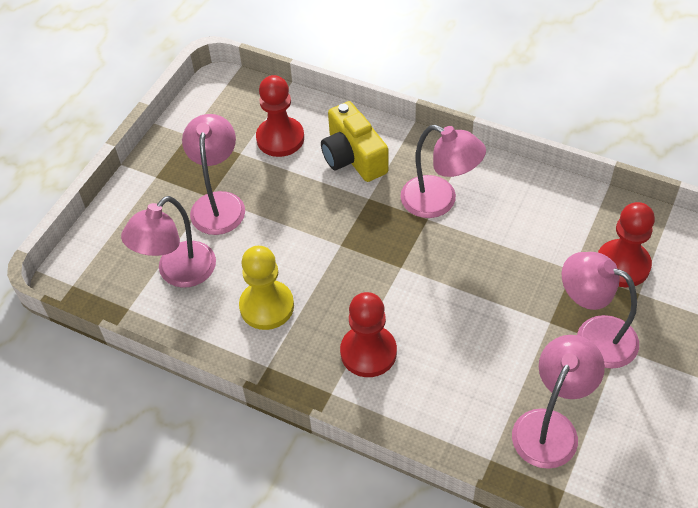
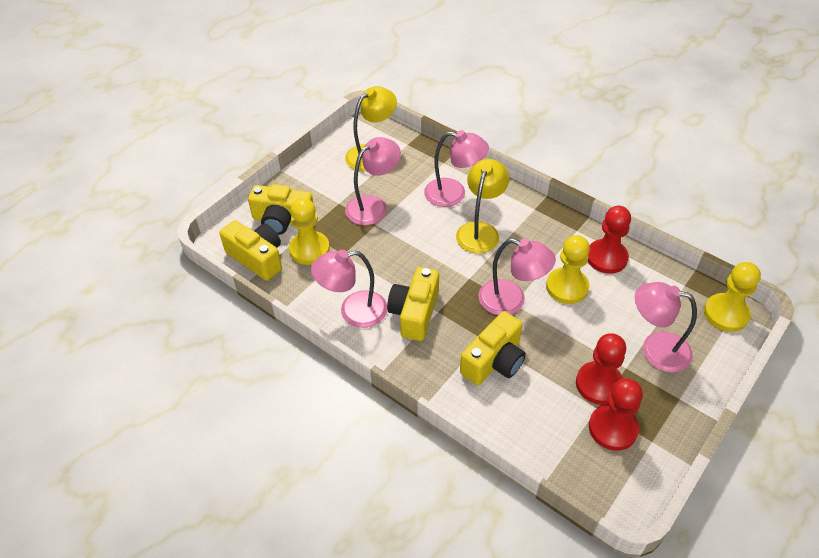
yellow camera: 1 -> 4
yellow lamp: 0 -> 2
yellow pawn: 1 -> 3

